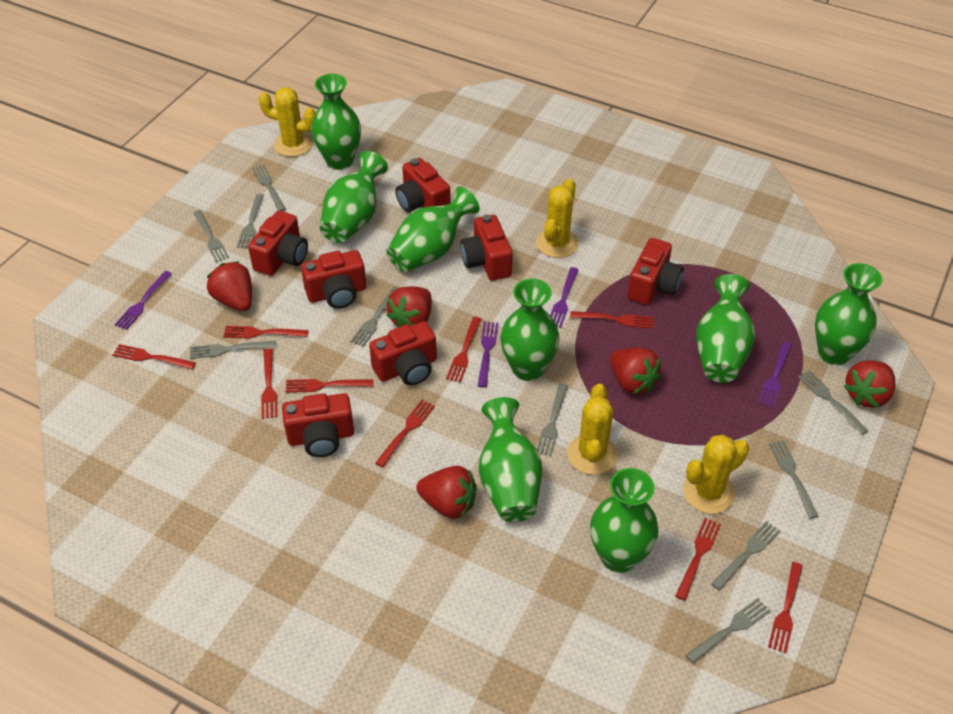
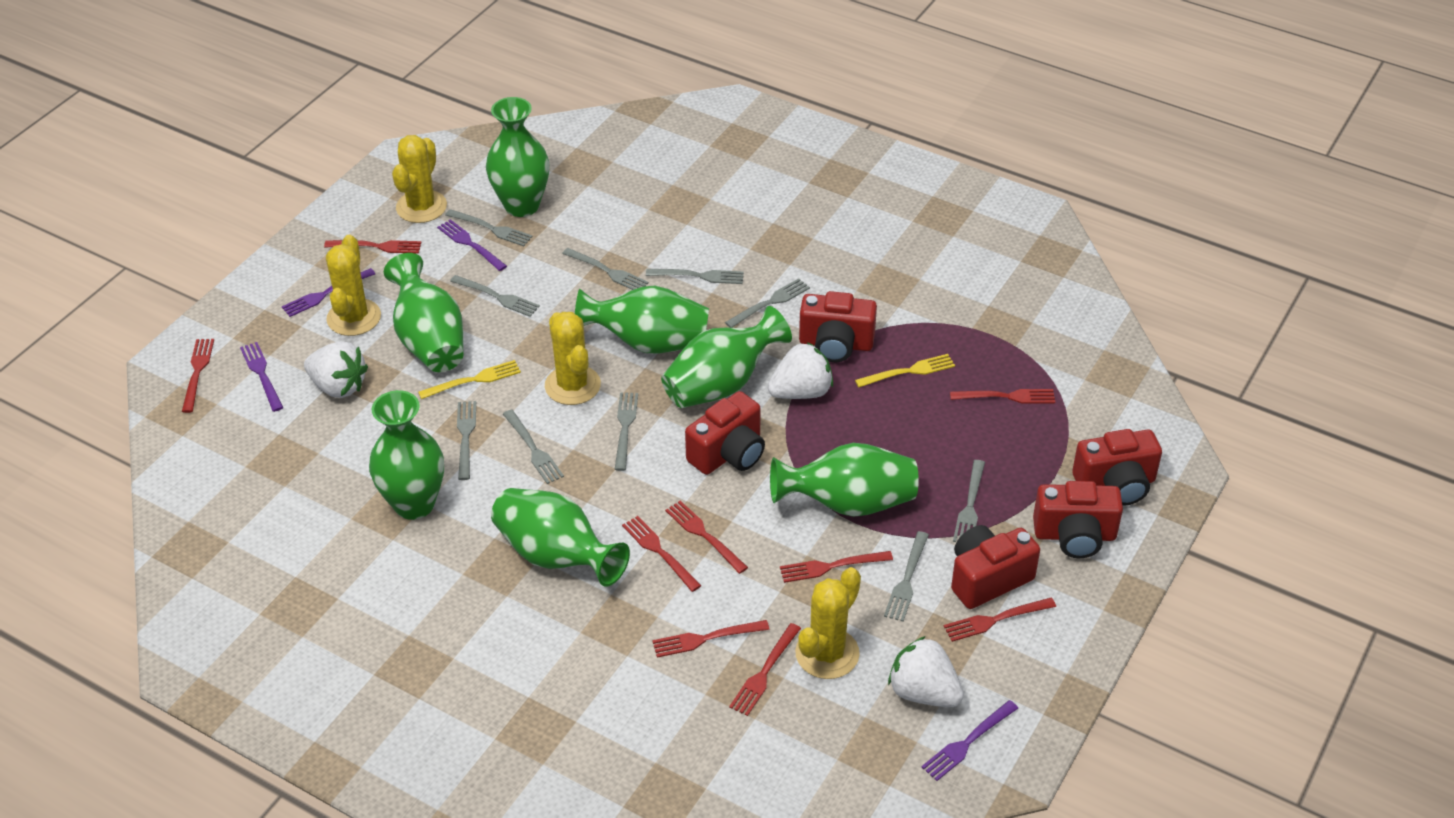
green vase: 8 -> 7
red camera: 7 -> 5
red strawberry: 5 -> 0
white strawberry: 0 -> 3
yellow fork: 0 -> 2

